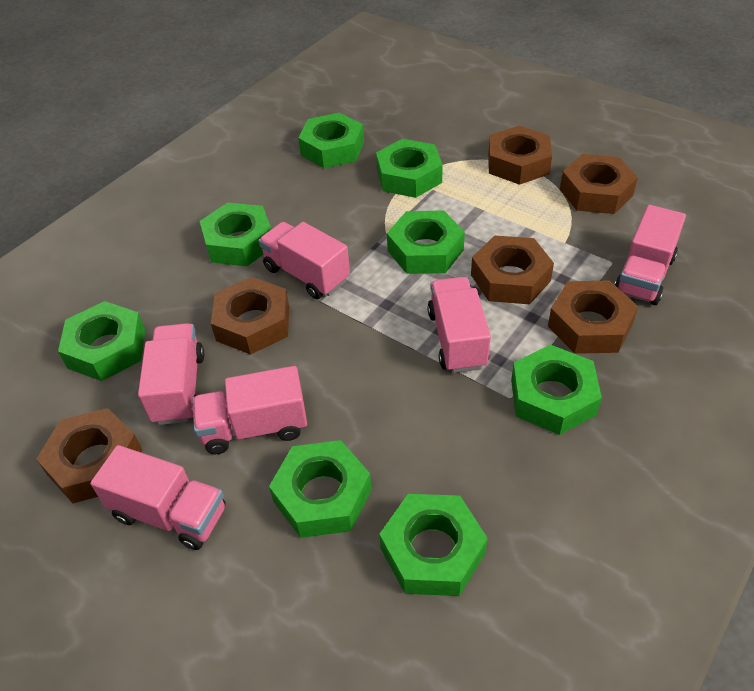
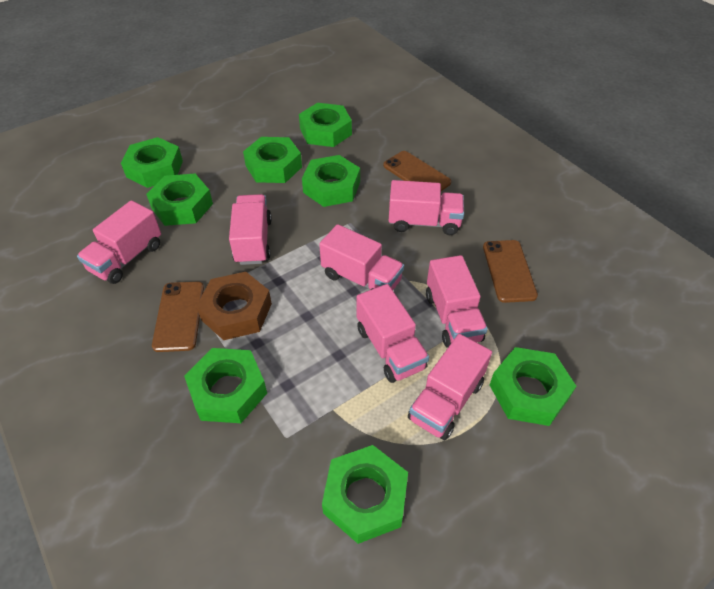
brown nut: 6 -> 1
brown phone: 0 -> 3
pink truck: 6 -> 7

